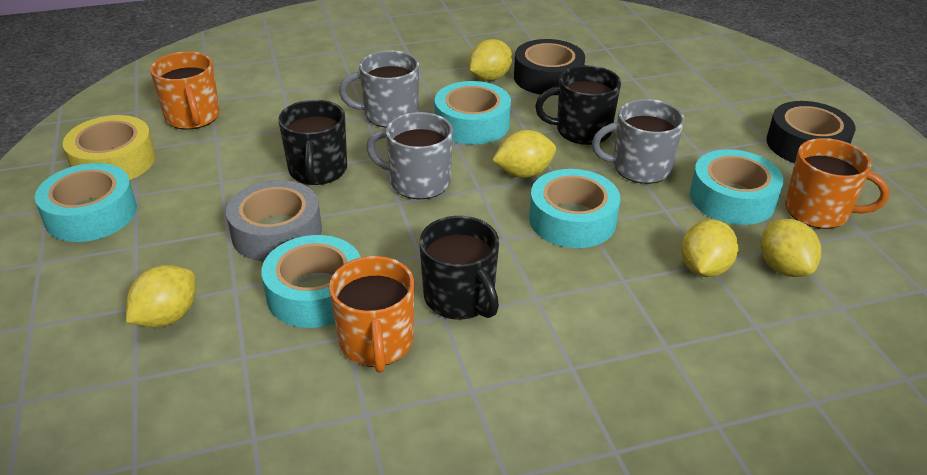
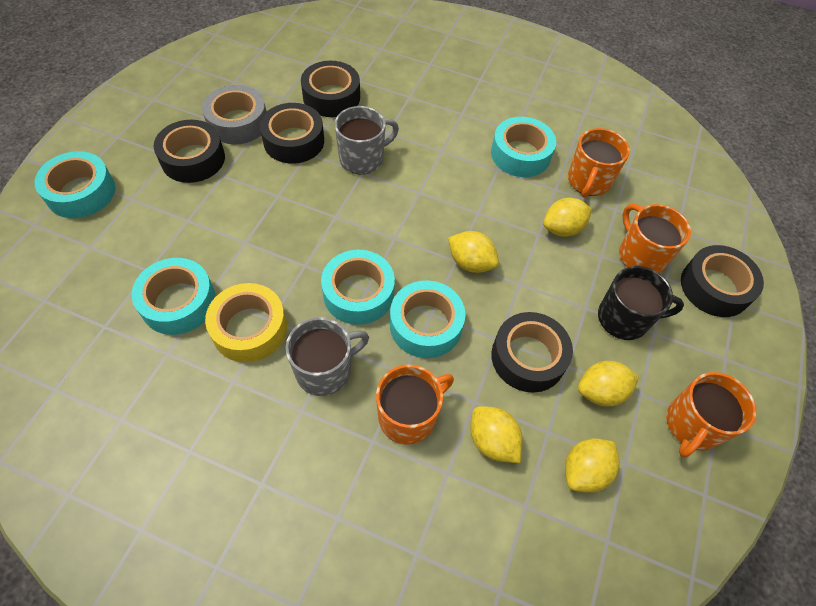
black mug: 3 -> 1
black tape: 2 -> 5
grey mug: 3 -> 2
orange mug: 3 -> 4

